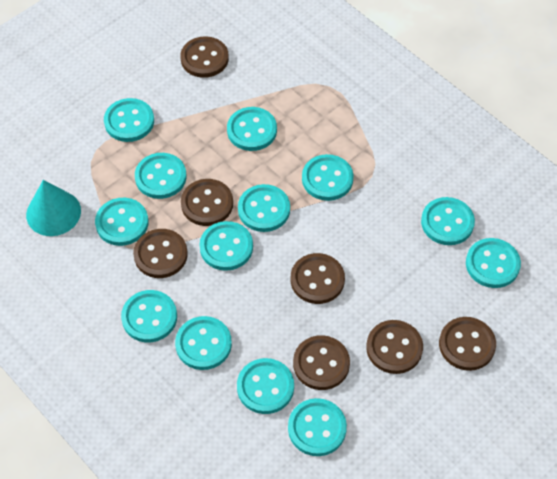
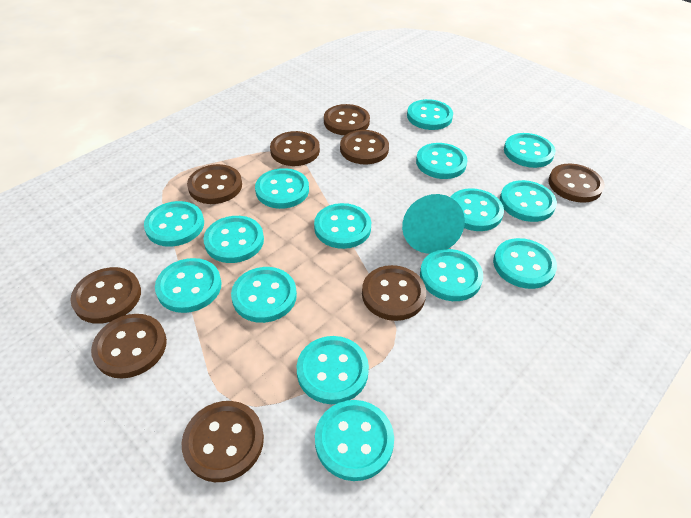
brown button: 7 -> 9
turquoise button: 13 -> 15

